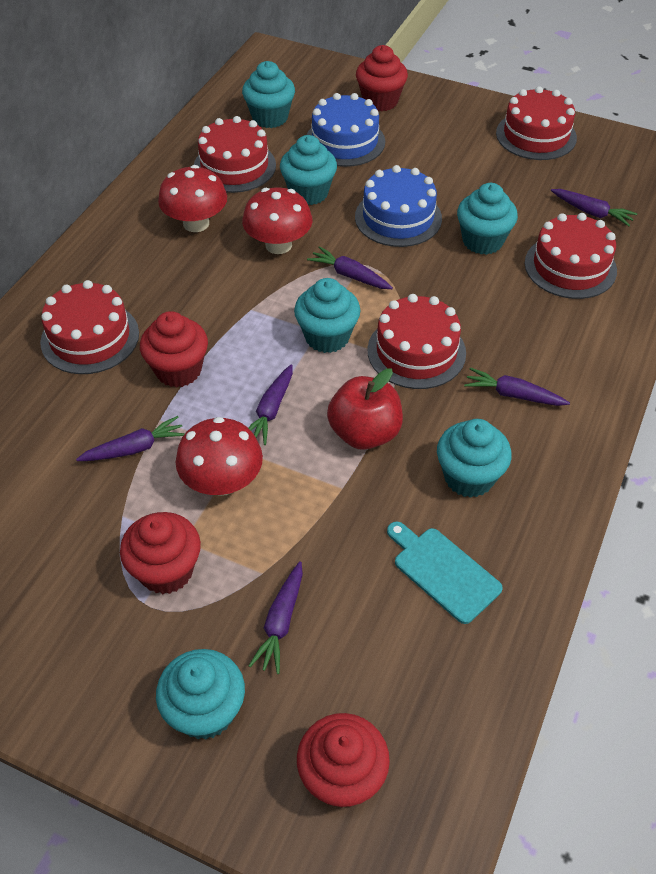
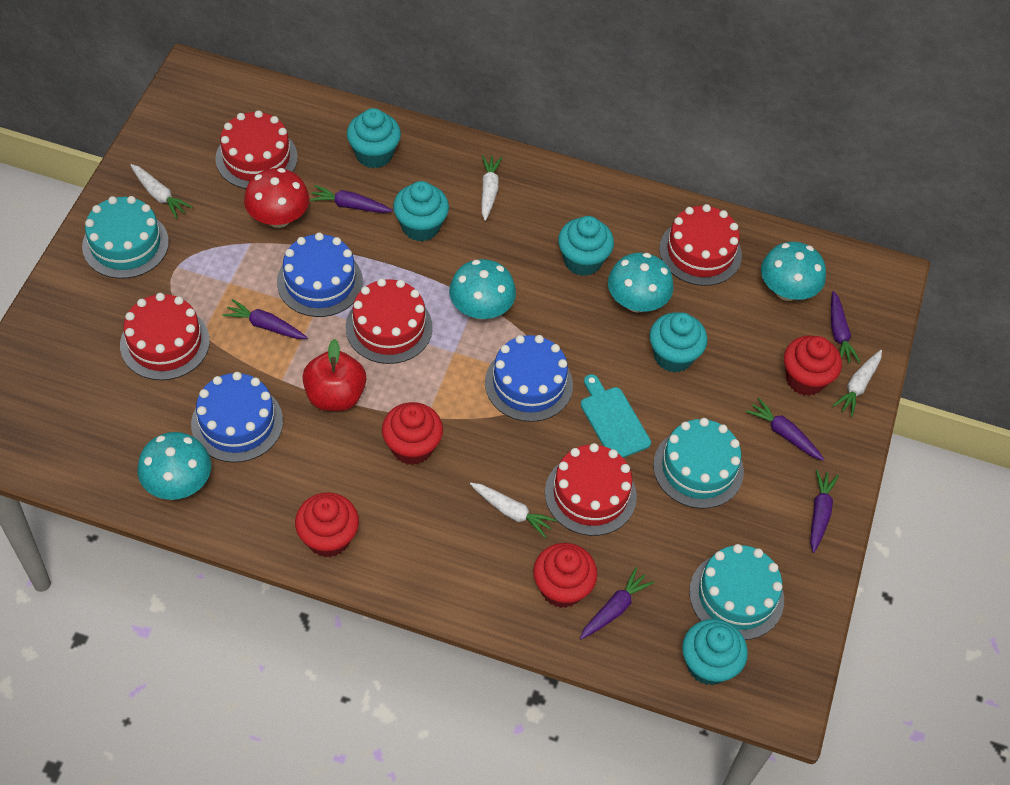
blue cake: 2 -> 3
red mushroom: 3 -> 1
turquoise cake: 0 -> 3
turquoise cupcake: 6 -> 5
turquoise mushroom: 0 -> 4
white carrot: 0 -> 4

